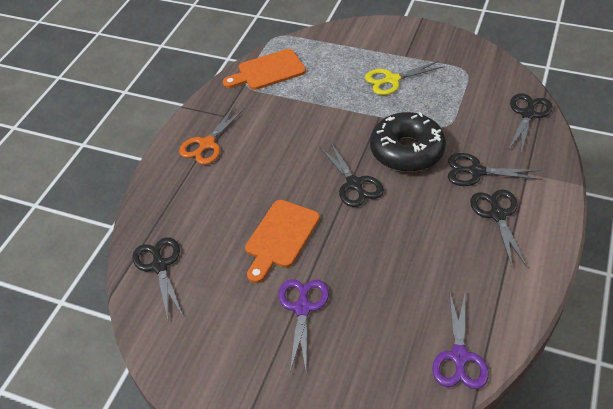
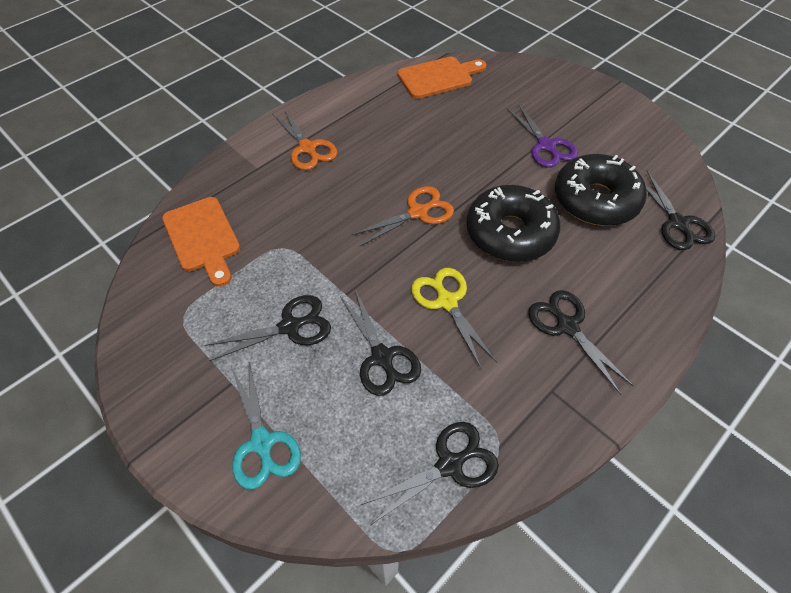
black donut: 1 -> 2
orange scissors: 1 -> 2
purple scissors: 2 -> 1
turquoise scissors: 0 -> 1

